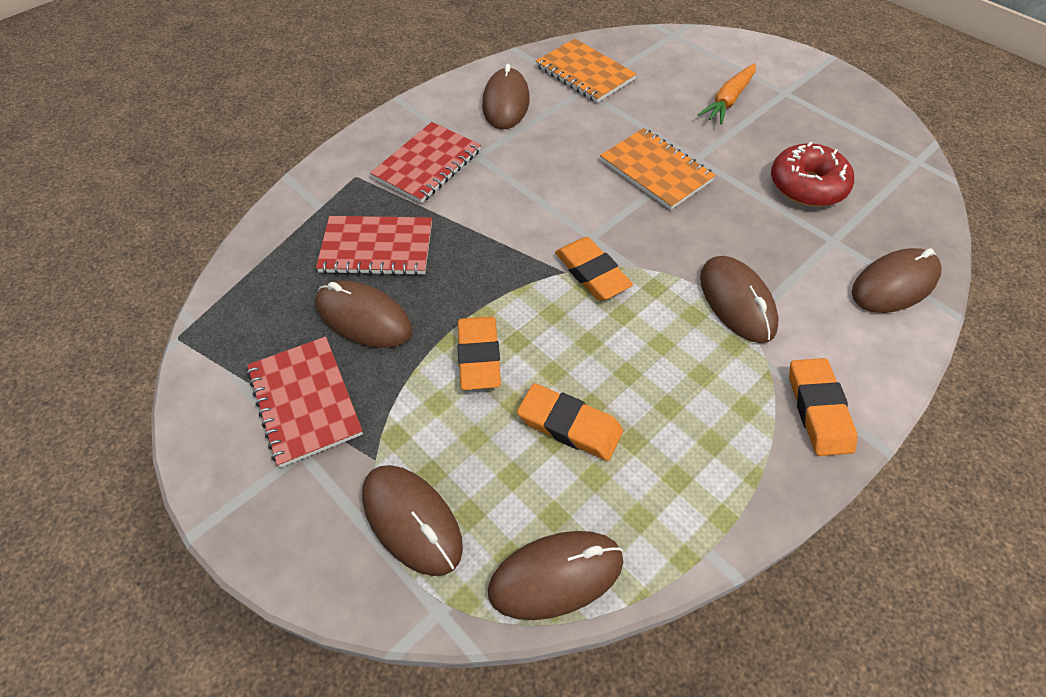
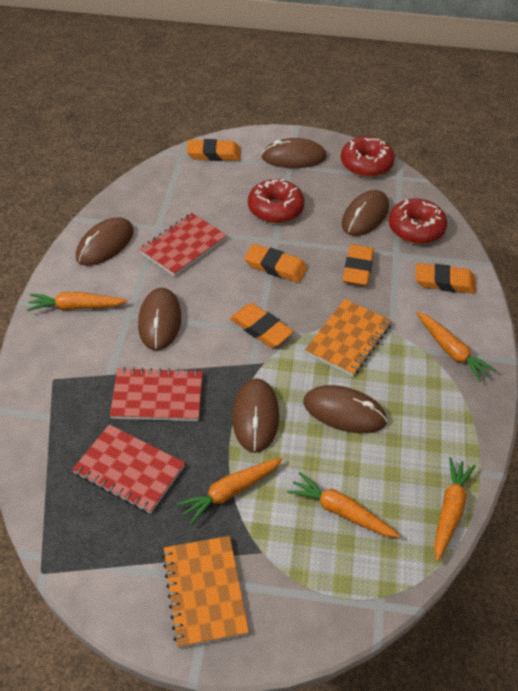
orange carrot: 1 -> 5
orange eraser: 4 -> 5
red donut: 1 -> 3

